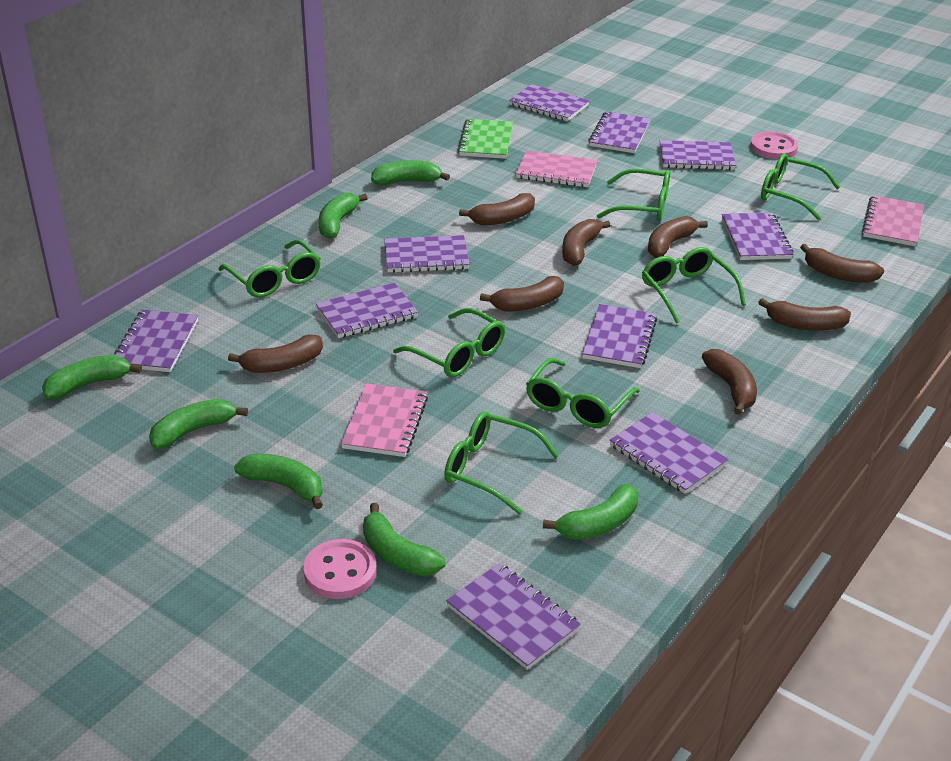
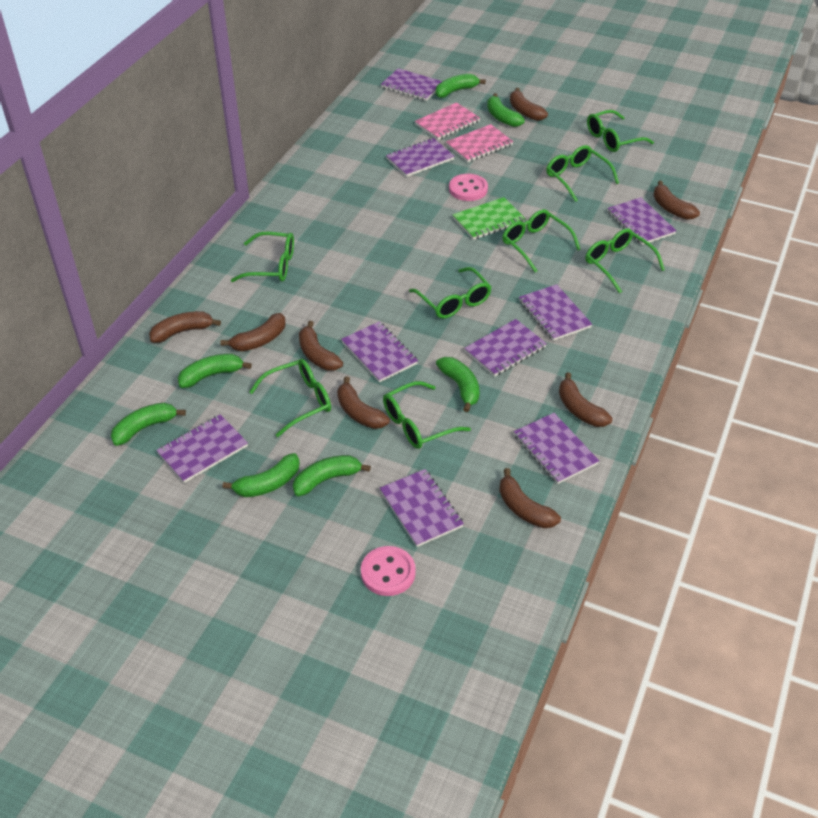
green glasses: 7 -> 8
pink notebook: 3 -> 2
purple notebook: 10 -> 9

